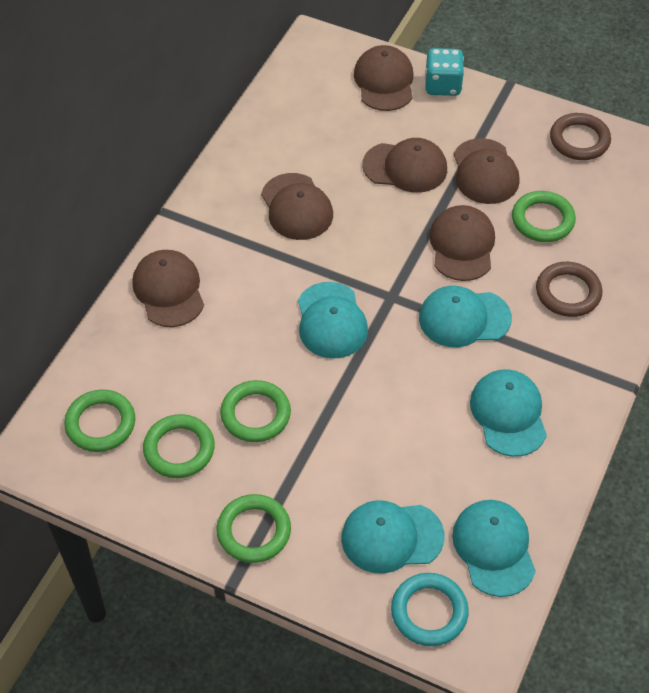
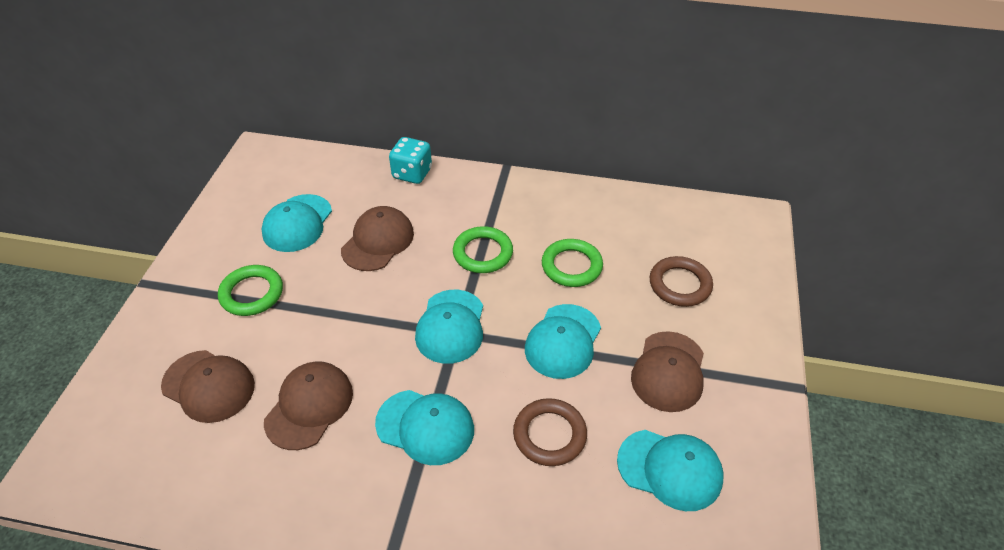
brown cap: 6 -> 4
green ring: 5 -> 3
turquoise ring: 1 -> 0

